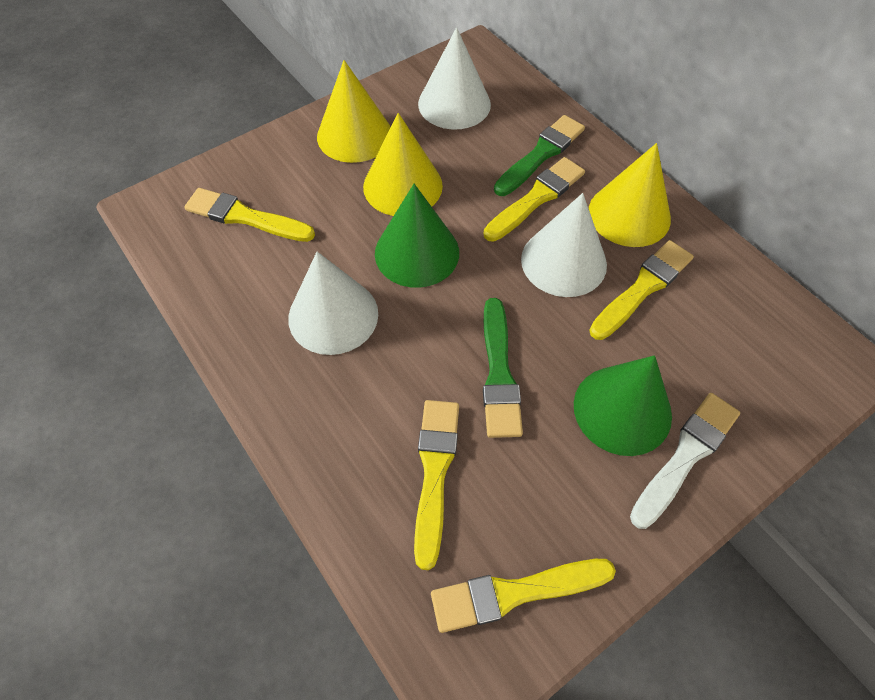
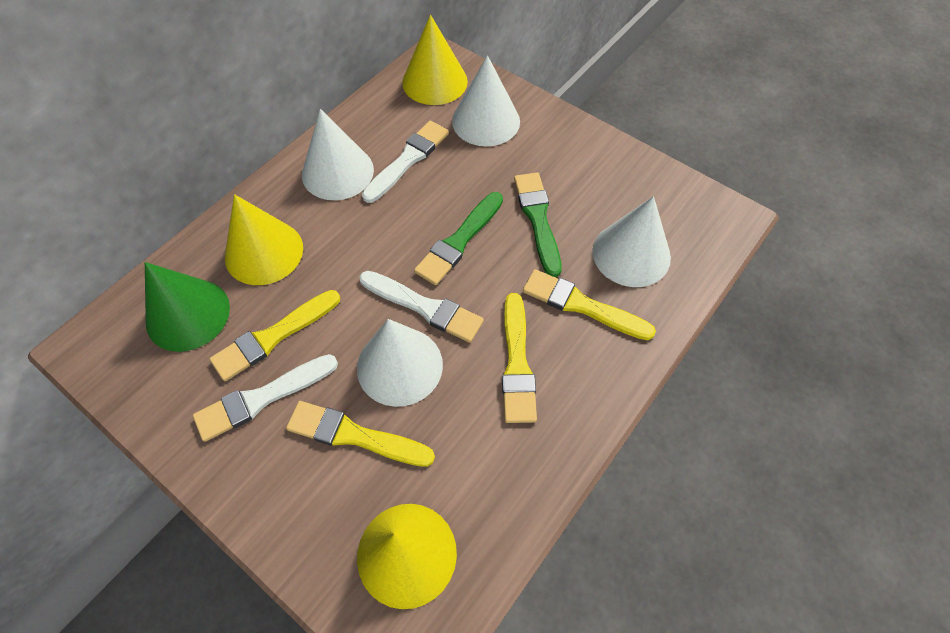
green cone: 2 -> 1
white brush: 1 -> 3
white cone: 3 -> 4
yellow brush: 5 -> 4

